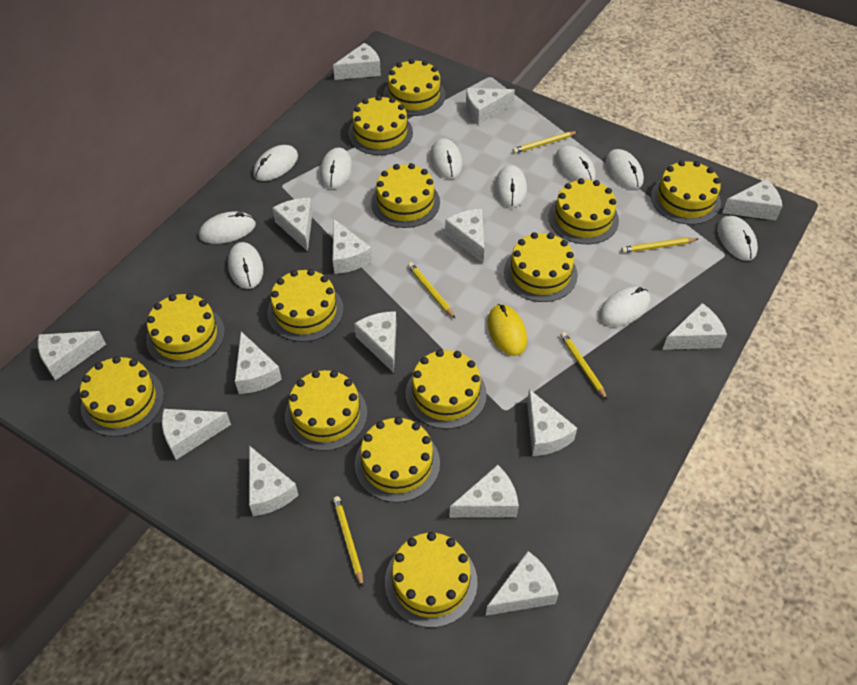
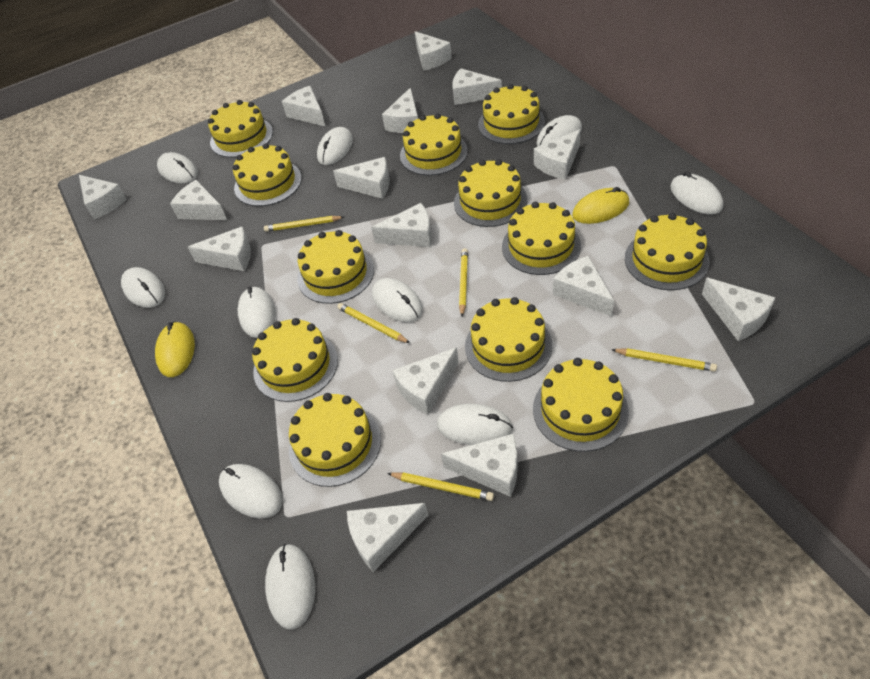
yellow cake: 13 -> 12
yellow mouse: 1 -> 2

